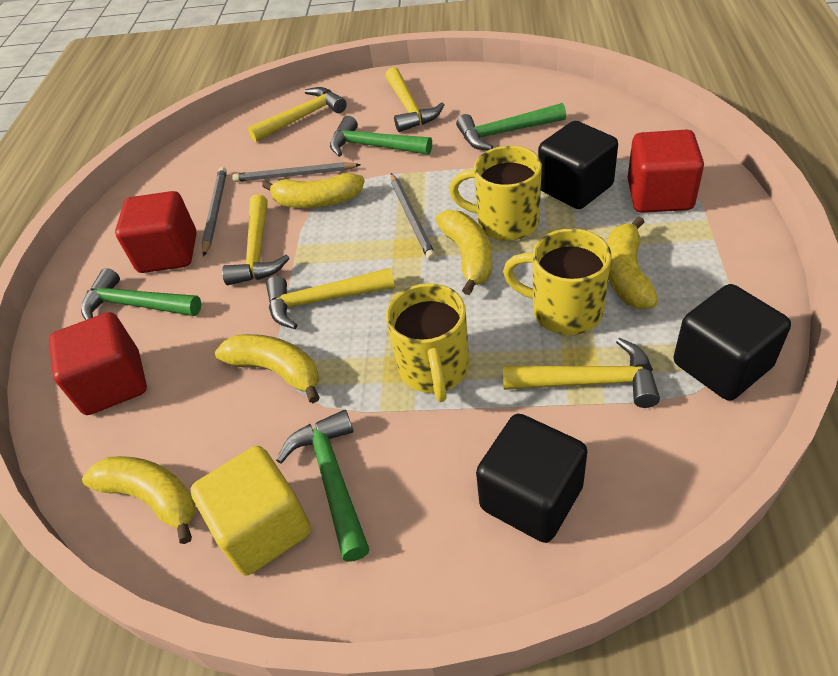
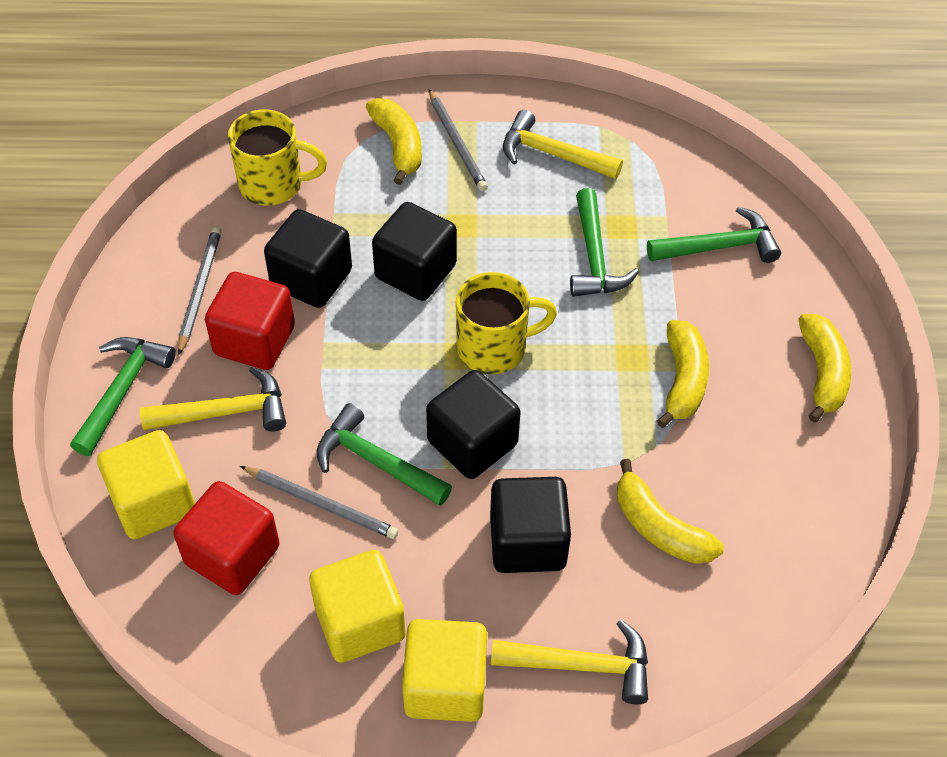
black cube: 3 -> 4
red cube: 3 -> 2
yellow banana: 5 -> 4
yellow cube: 1 -> 3
yellow hammer: 5 -> 3
yellow mug: 3 -> 2

